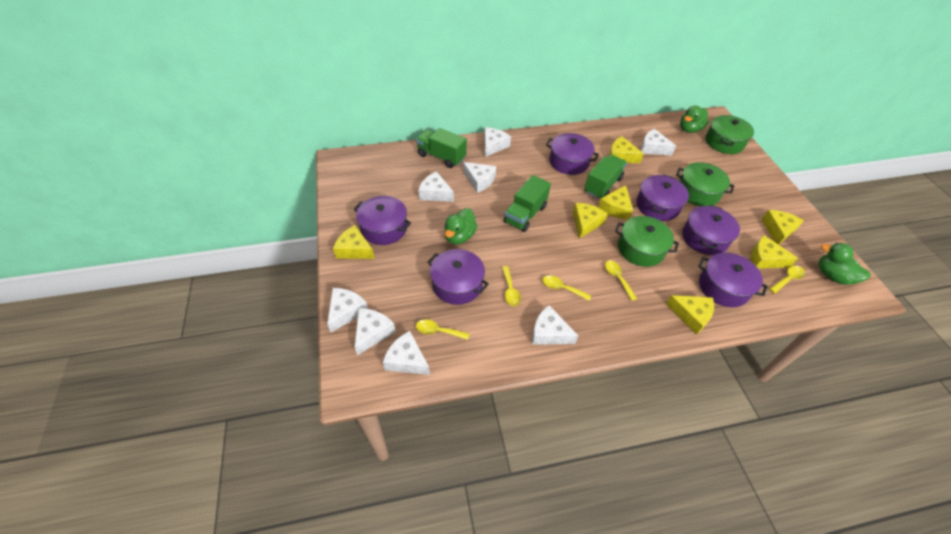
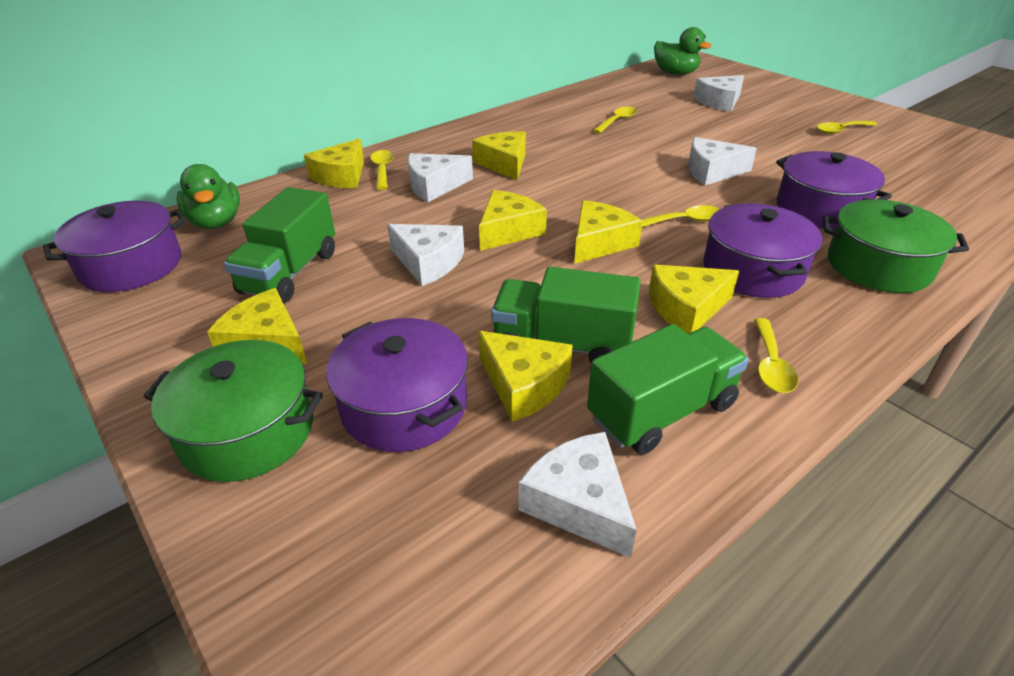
green duck: 3 -> 2
green pot: 3 -> 2
purple pot: 6 -> 4
white cheese: 8 -> 5

